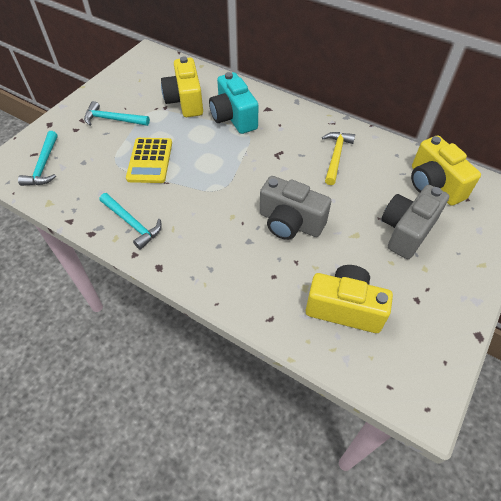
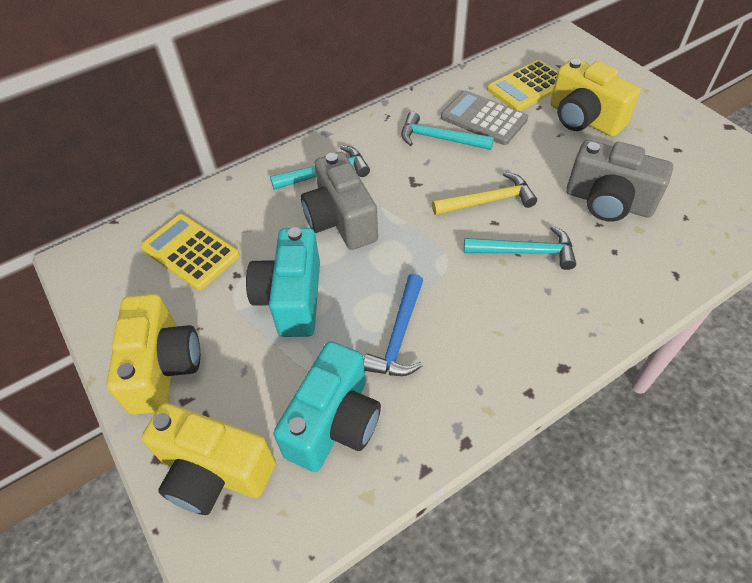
blue hammer: 0 -> 1
grey calculator: 0 -> 1
turquoise camera: 1 -> 2
yellow calculator: 1 -> 2

